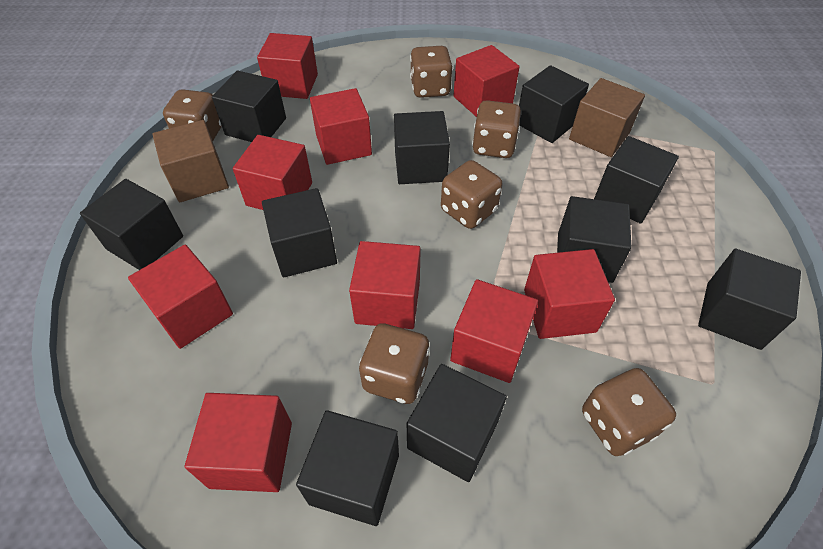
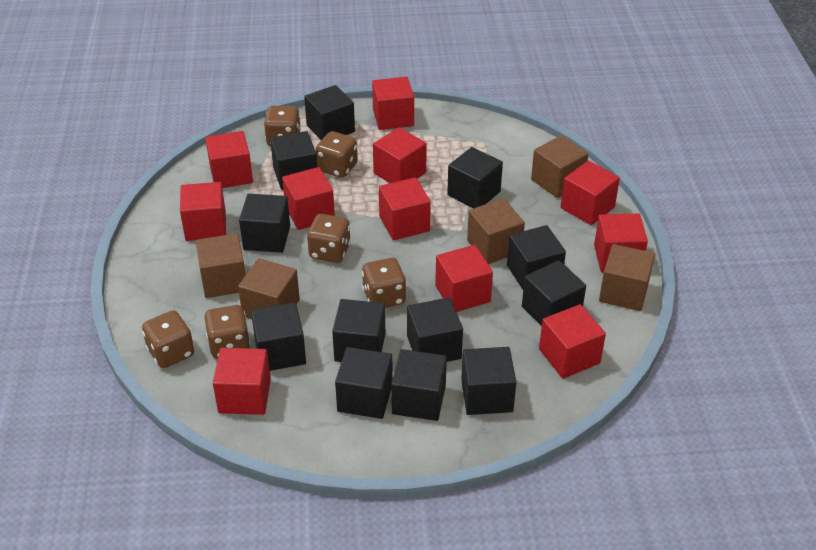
black cube: 10 -> 12
brown cube: 2 -> 5
red cube: 9 -> 11

